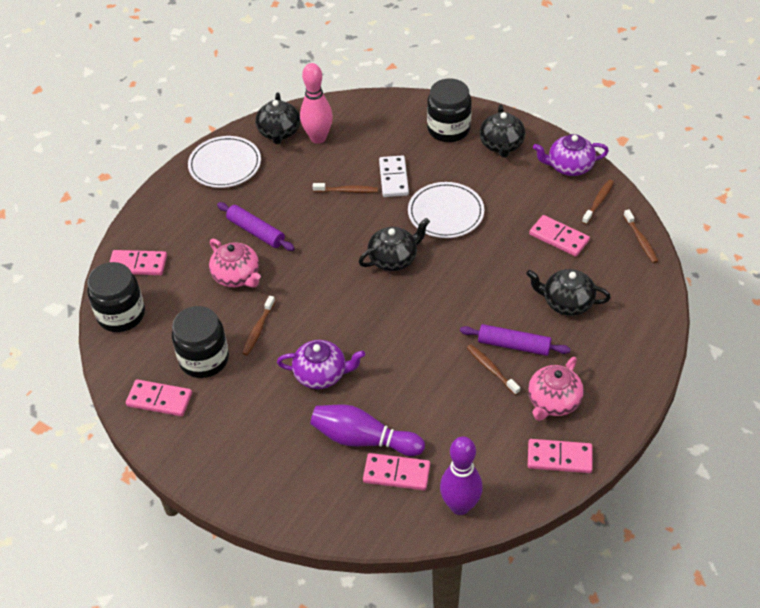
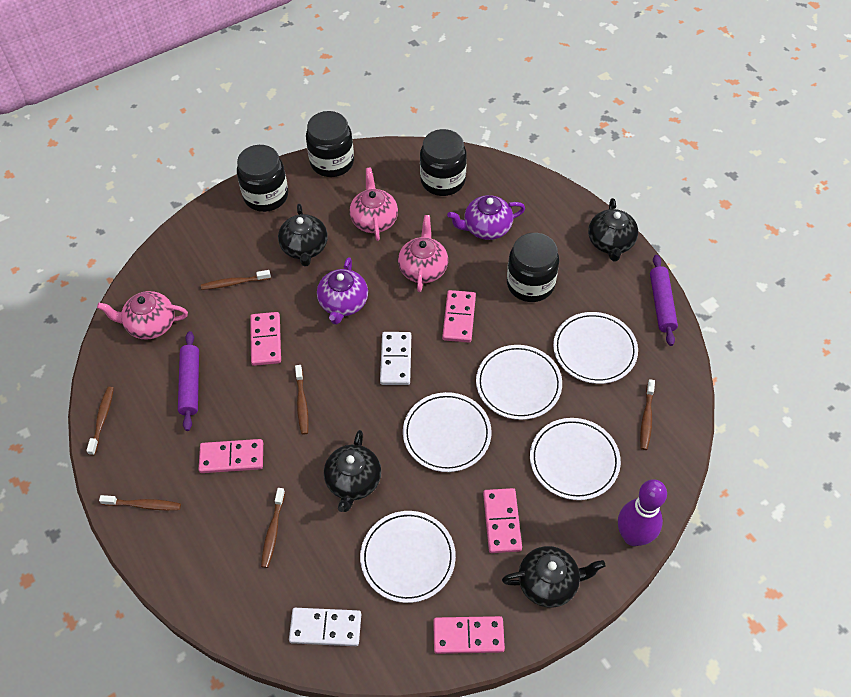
black jar: 3 -> 4
brown toothbrush: 5 -> 6
pink bowling pin: 1 -> 0
pink teapot: 2 -> 3
purple bowling pin: 2 -> 1
white domino: 1 -> 2
white plate: 2 -> 5

